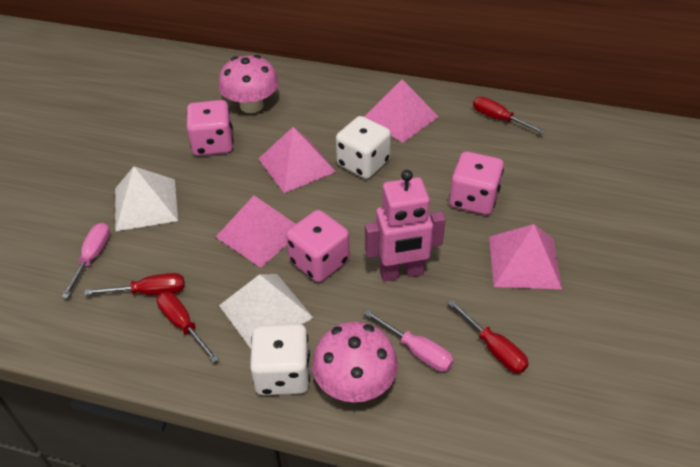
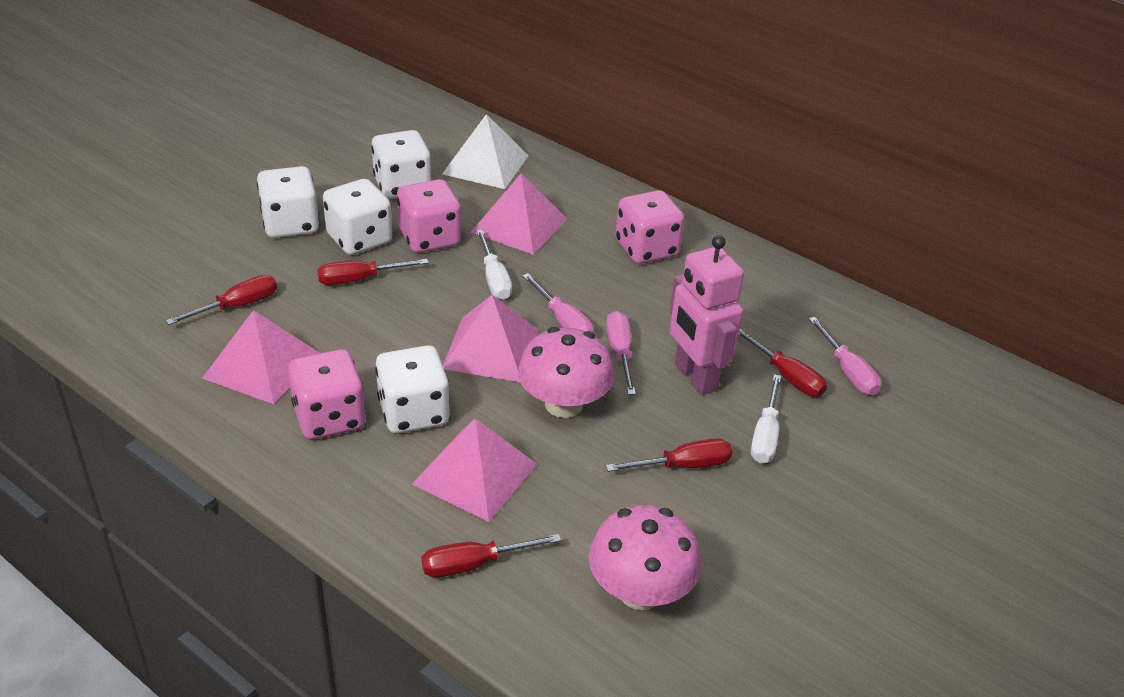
pink screwdriver: 2 -> 3
red screwdriver: 4 -> 5
white dice: 2 -> 4
white pyramid: 2 -> 1
white screwdriver: 0 -> 2

